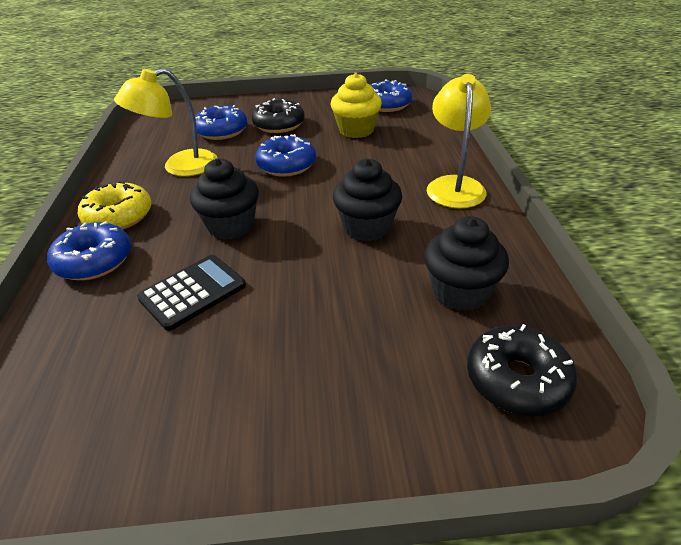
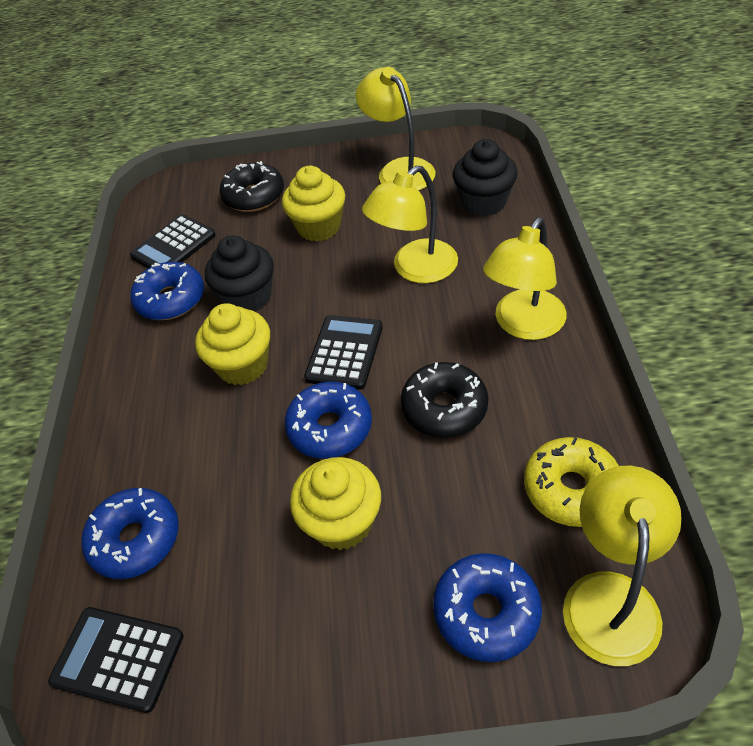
black calculator: 1 -> 3
black cupcake: 3 -> 2
yellow cupcake: 1 -> 3
yellow lamp: 2 -> 4

